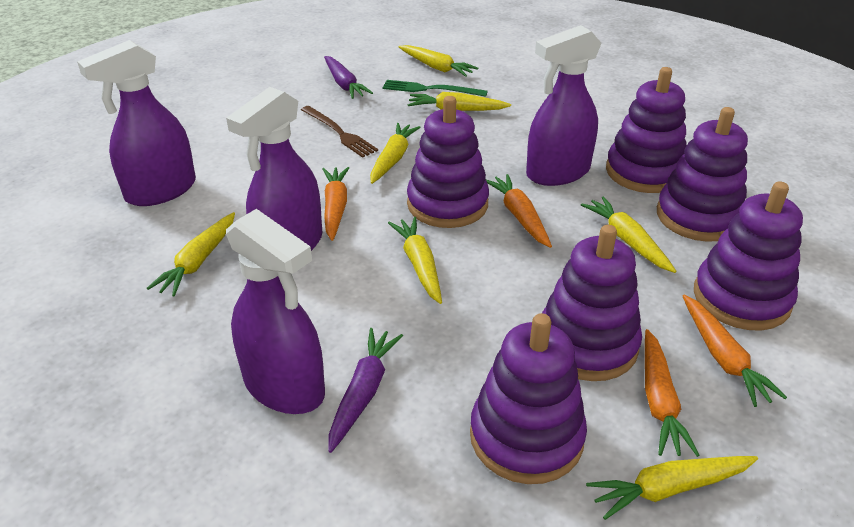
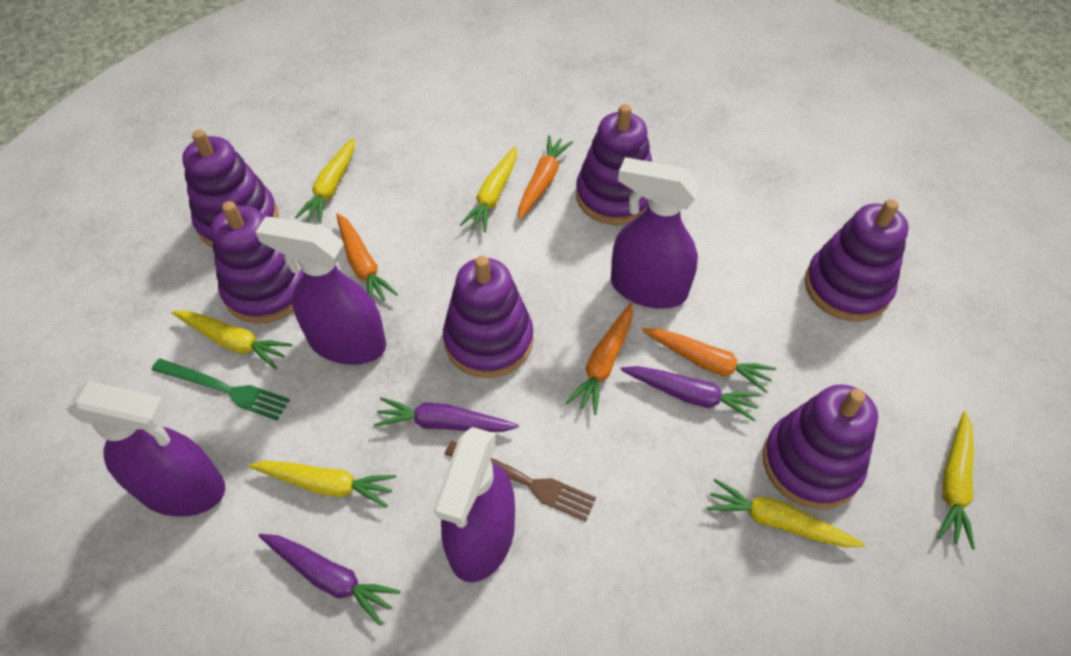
purple carrot: 2 -> 3
yellow carrot: 7 -> 6

